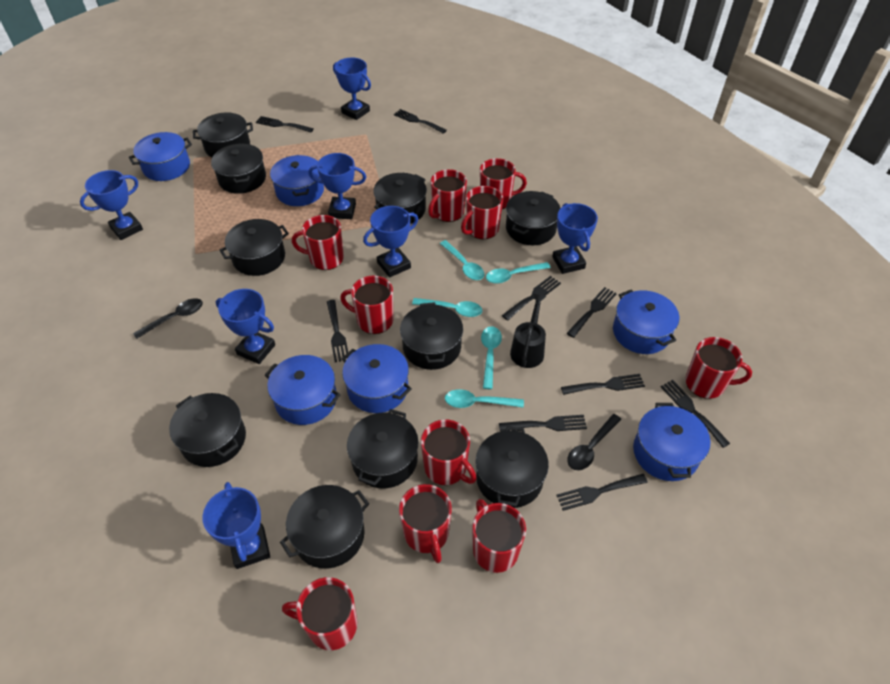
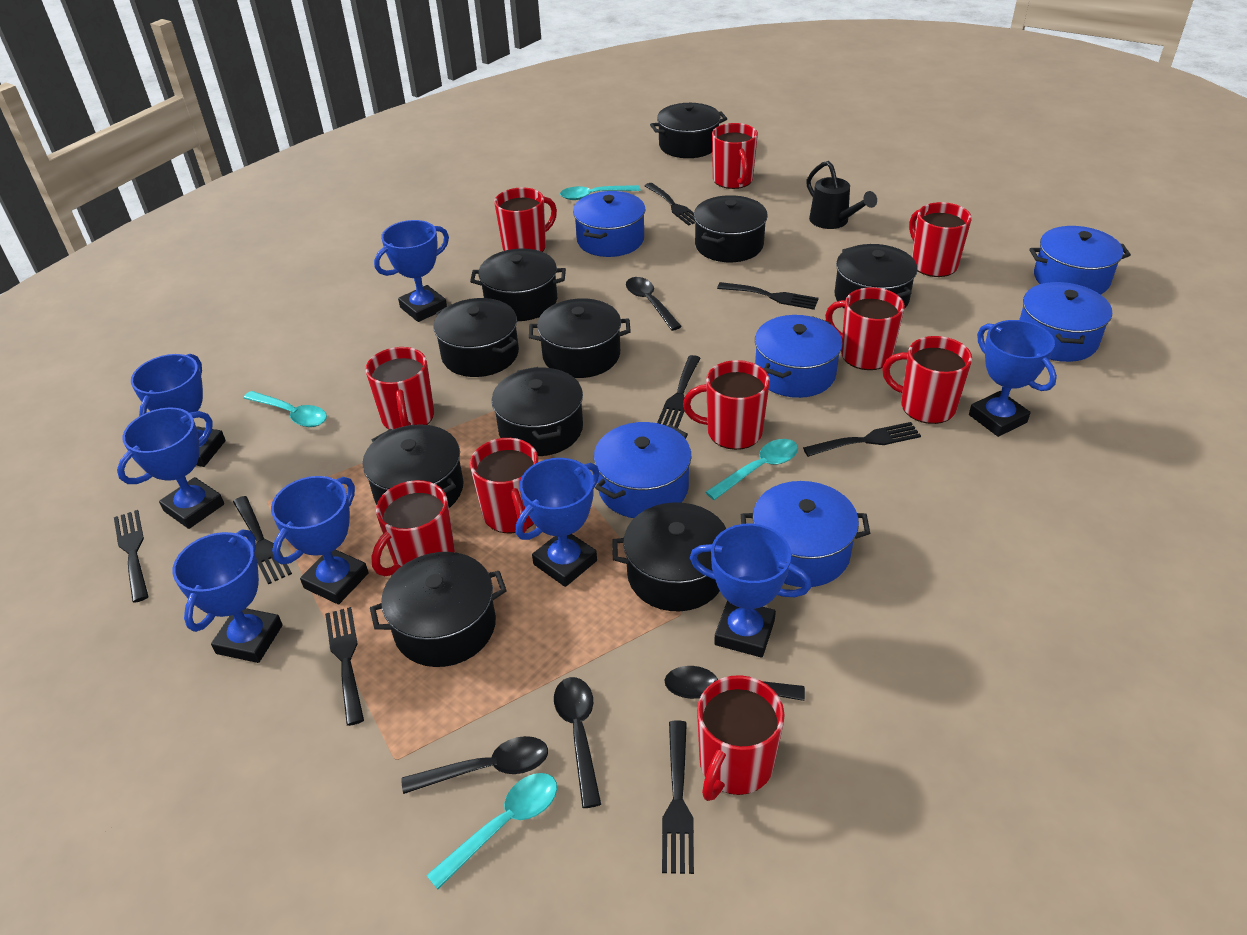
black fork: 9 -> 8
black spoon: 2 -> 4
blue trophy: 7 -> 8
turquoise spoon: 5 -> 4

